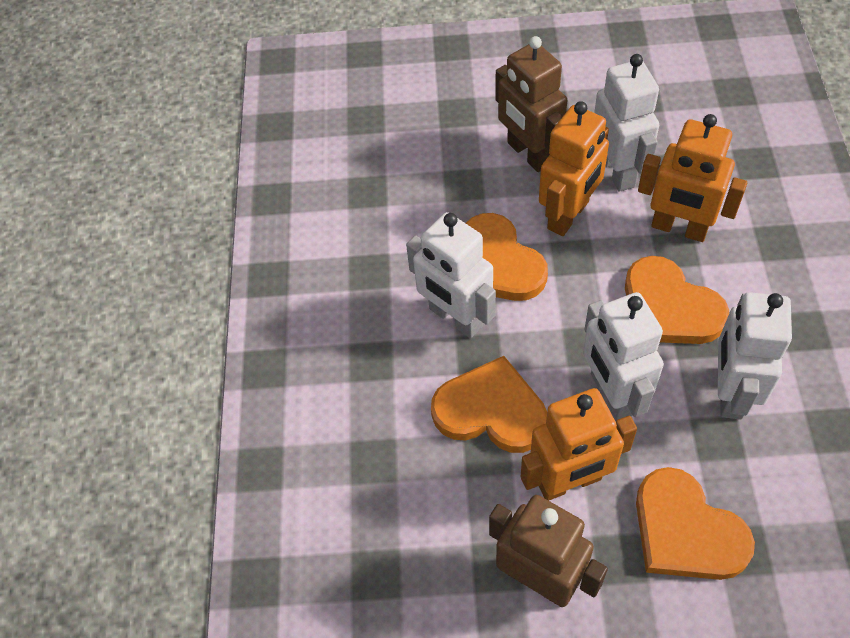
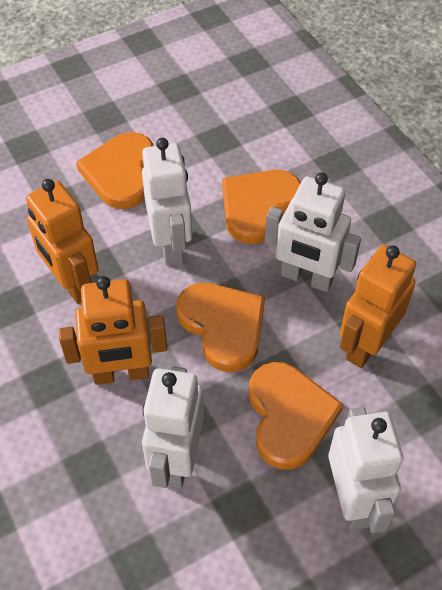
brown robot: 2 -> 0

